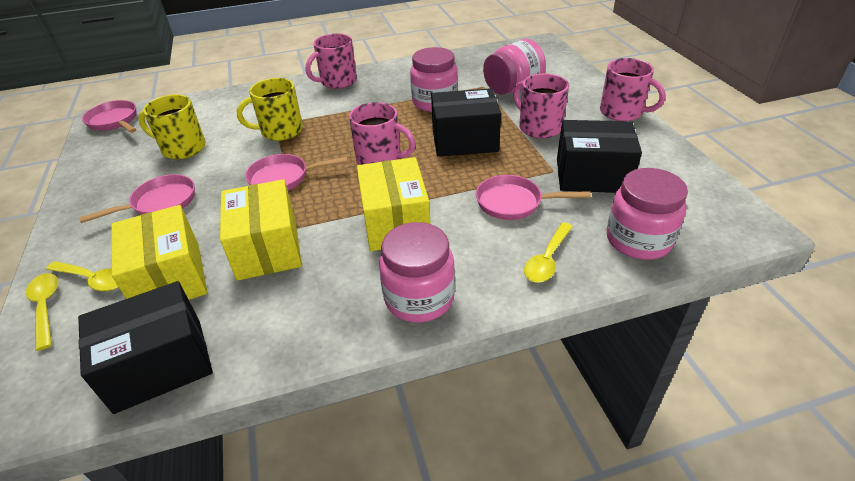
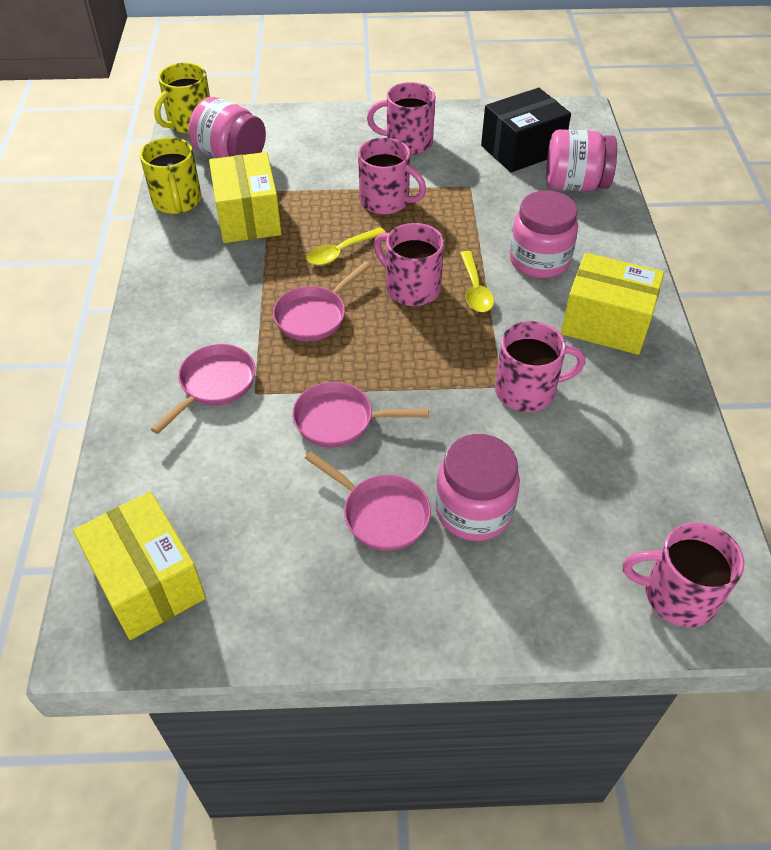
black box: 3 -> 1
pink mug: 4 -> 5
yellow spoon: 3 -> 2

